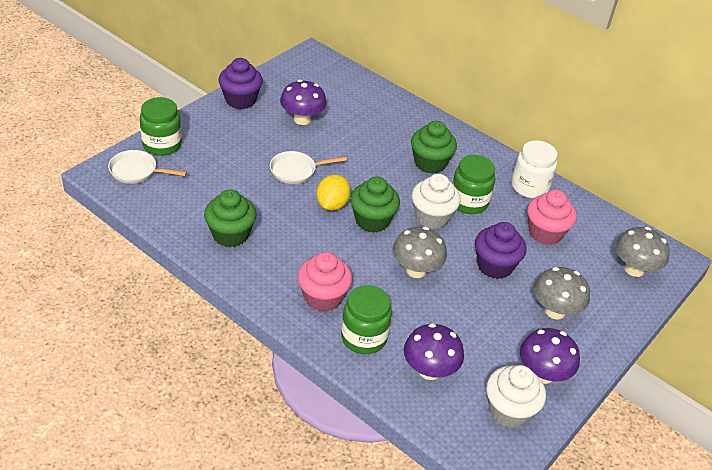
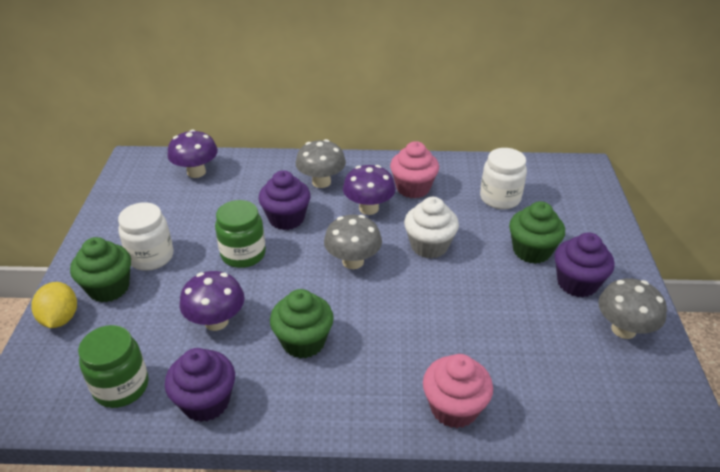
green jar: 3 -> 2
purple cupcake: 2 -> 3
white cupcake: 2 -> 1
white jar: 1 -> 2
white pan: 2 -> 0

